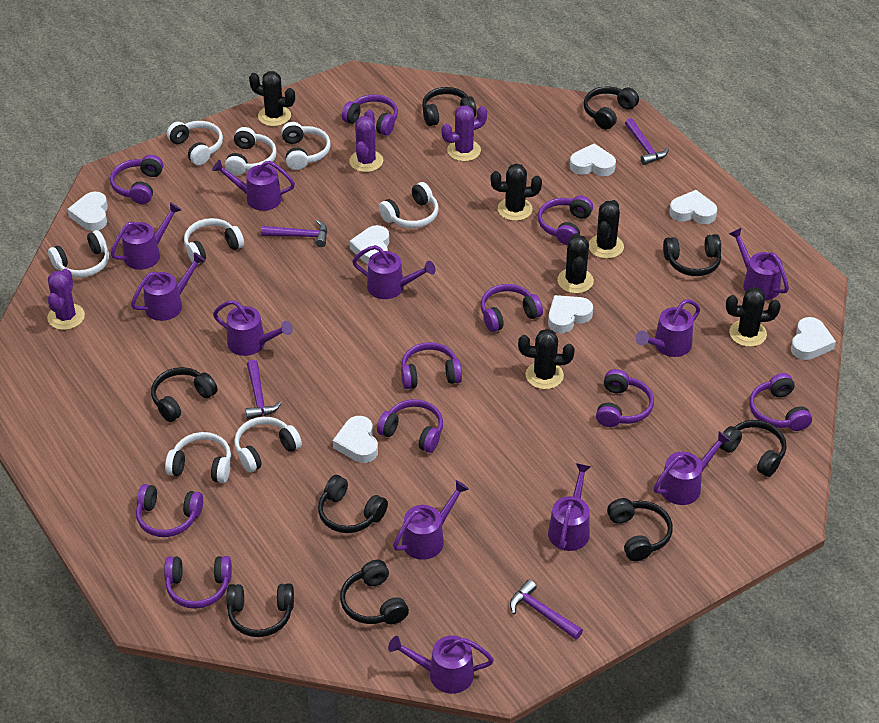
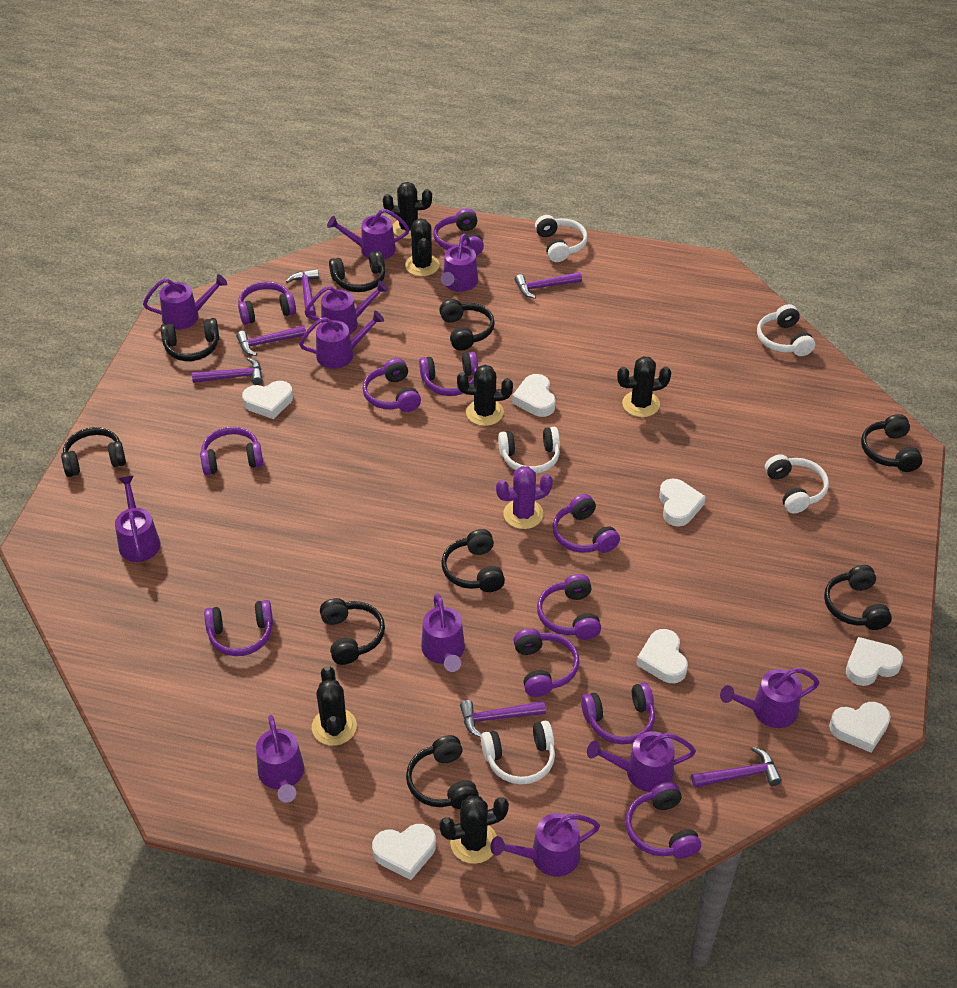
purple cactus: 3 -> 1
purple hammer: 4 -> 6
purple headphones: 10 -> 11
white headphones: 8 -> 5

